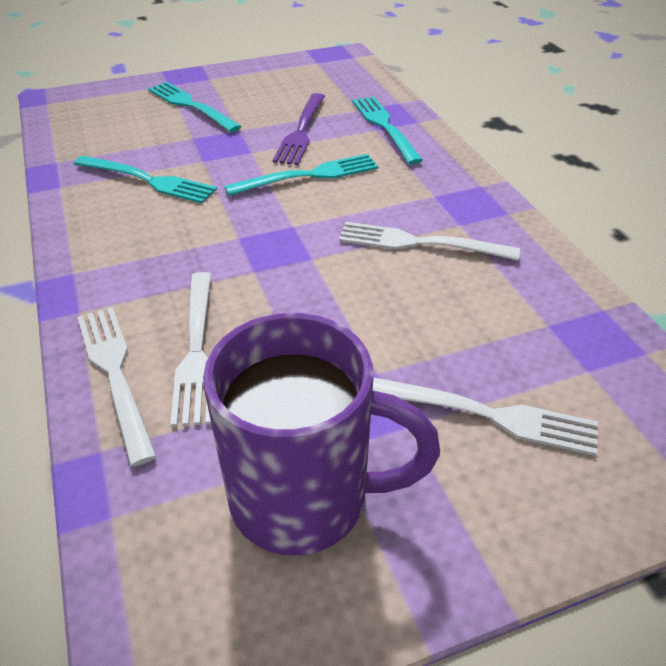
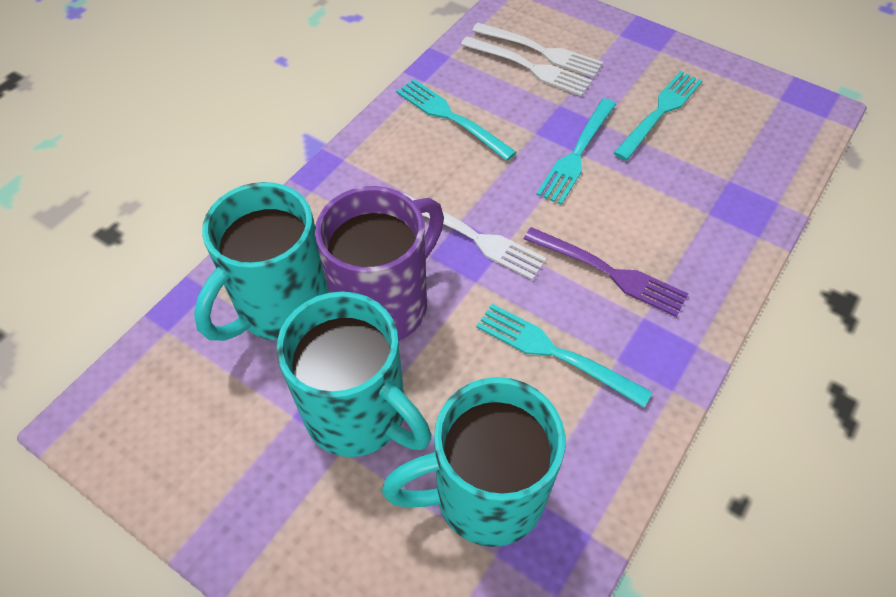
turquoise mug: 0 -> 3
white fork: 4 -> 3

